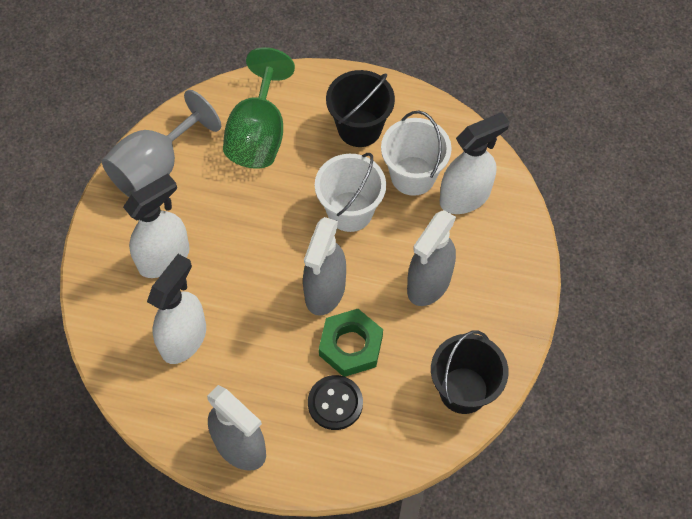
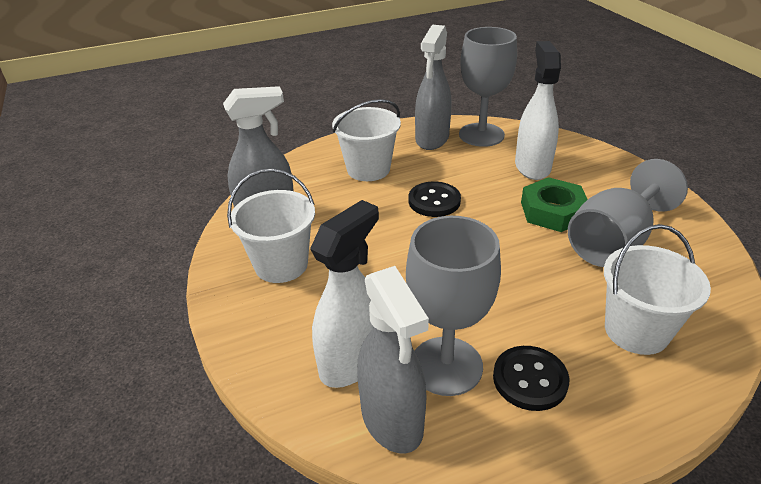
black bucket: 2 -> 0
black button: 1 -> 2
green goblet: 1 -> 0
grey goblet: 1 -> 3
white bucket: 2 -> 3
white spray bottle: 3 -> 2

